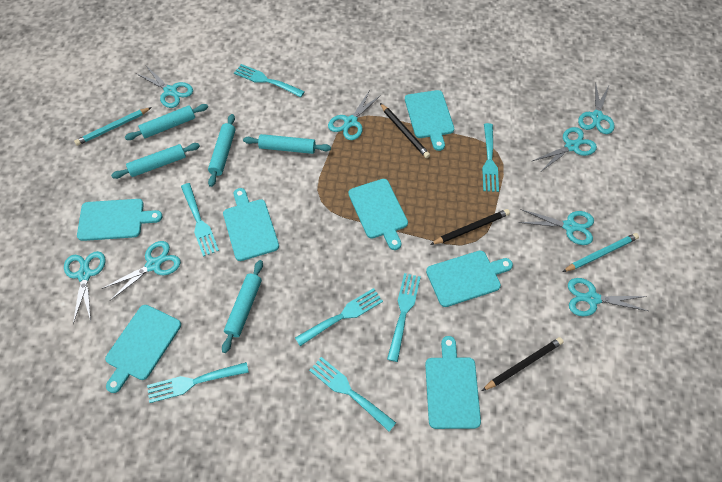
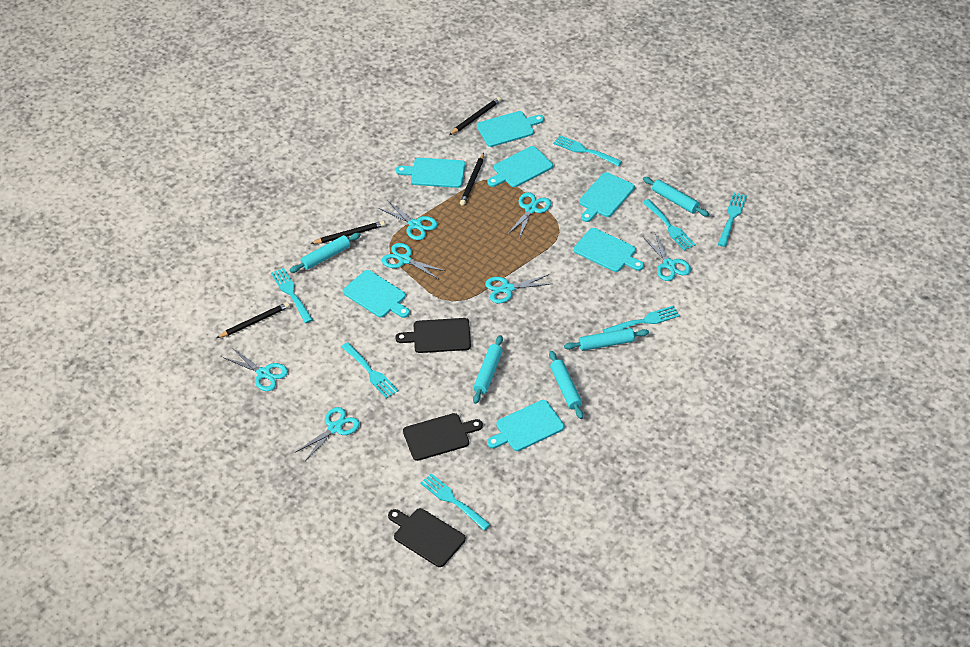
black cutting board: 0 -> 3
black pencil: 3 -> 4
turquoise pencil: 2 -> 0
turquoise scissors: 8 -> 7

